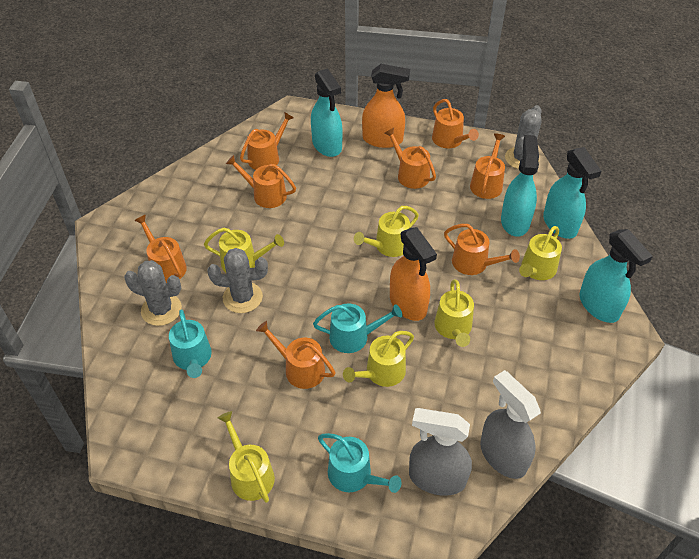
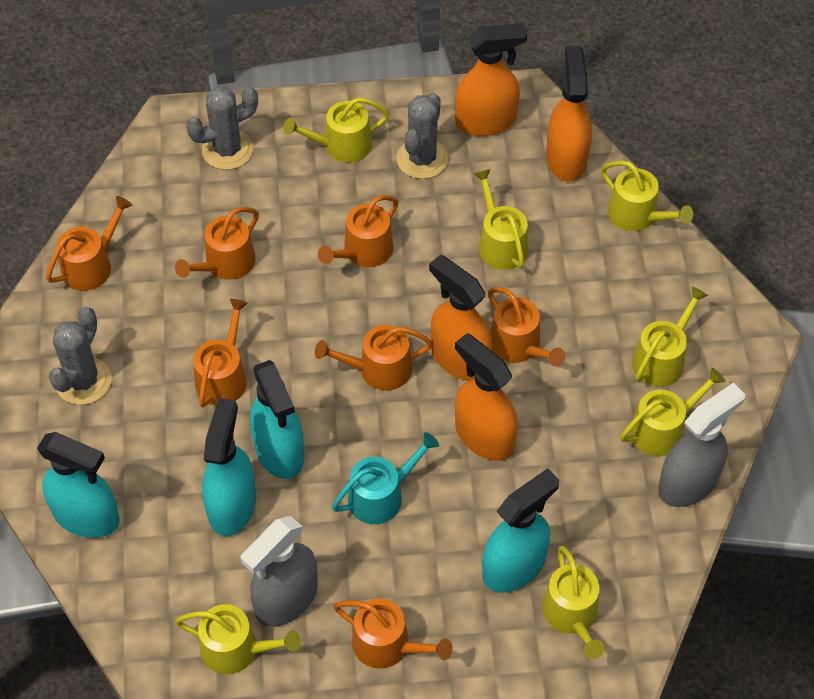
orange spray bottle: 2 -> 4
orange watering can: 8 -> 7
turquoise watering can: 3 -> 1
yellow watering can: 6 -> 7

